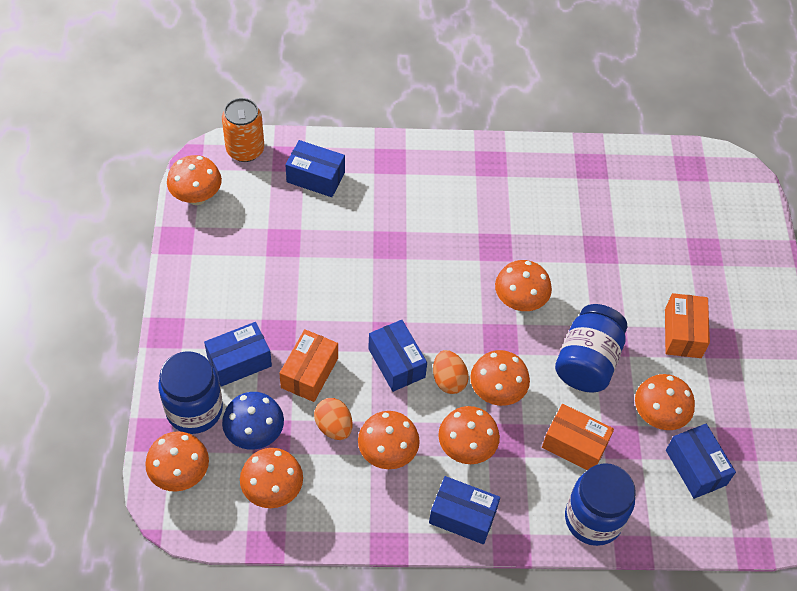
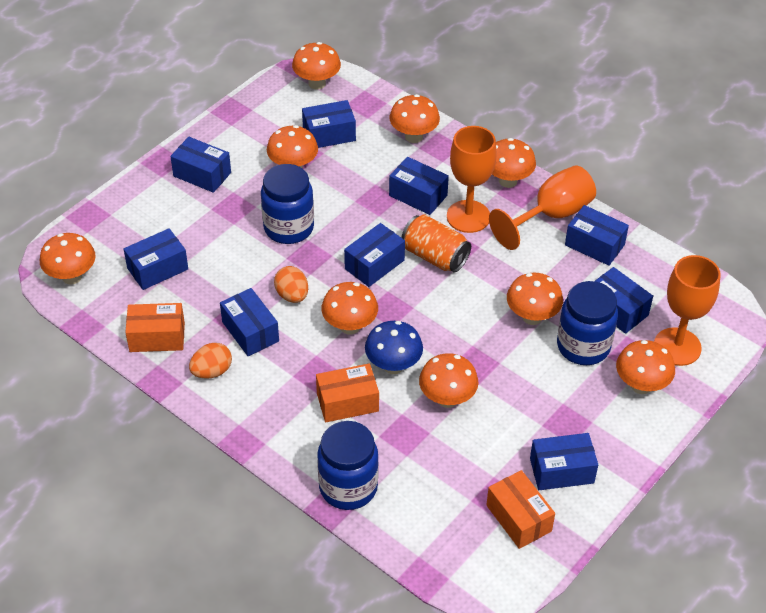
blue box: 5 -> 9
orange goblet: 0 -> 3
orange mushroom: 8 -> 9

